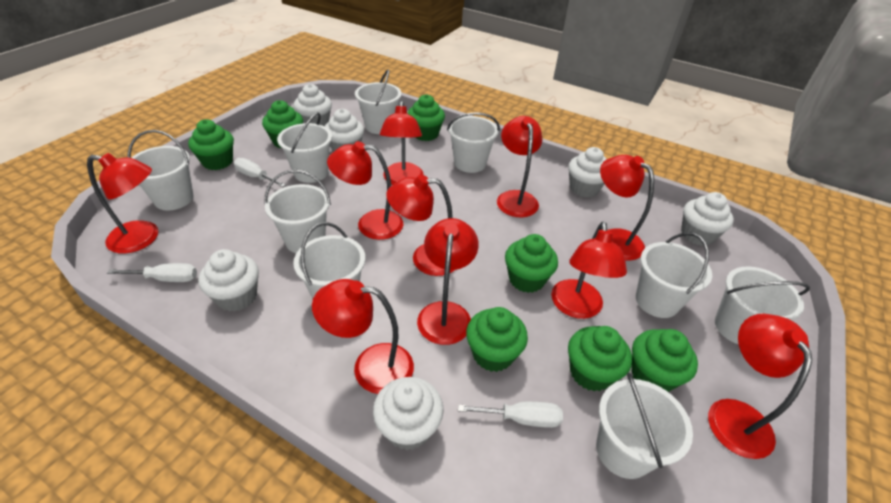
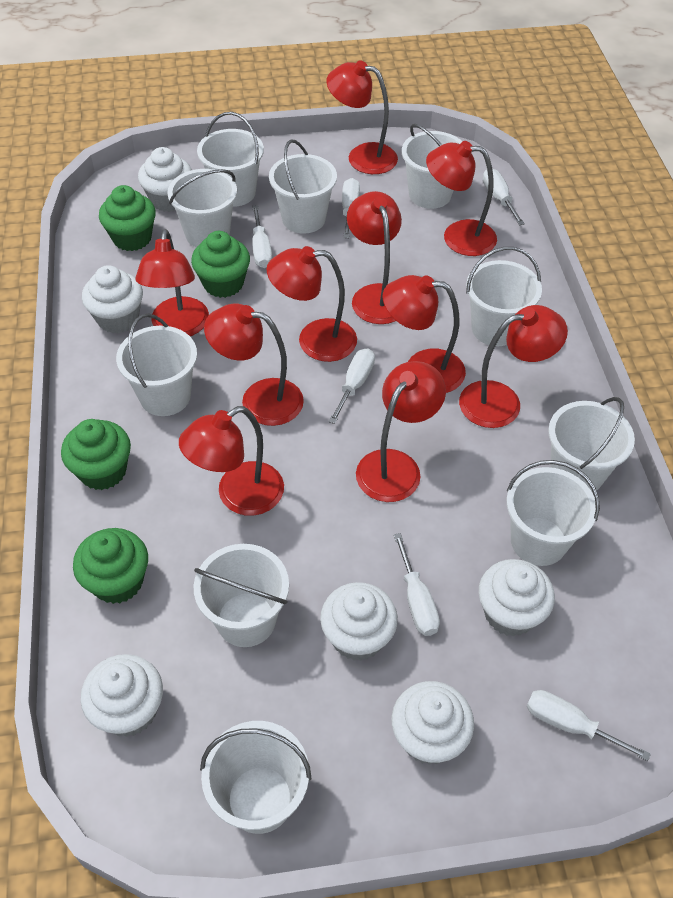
green cupcake: 7 -> 4
white bucket: 9 -> 10
white screwdriver: 3 -> 6

